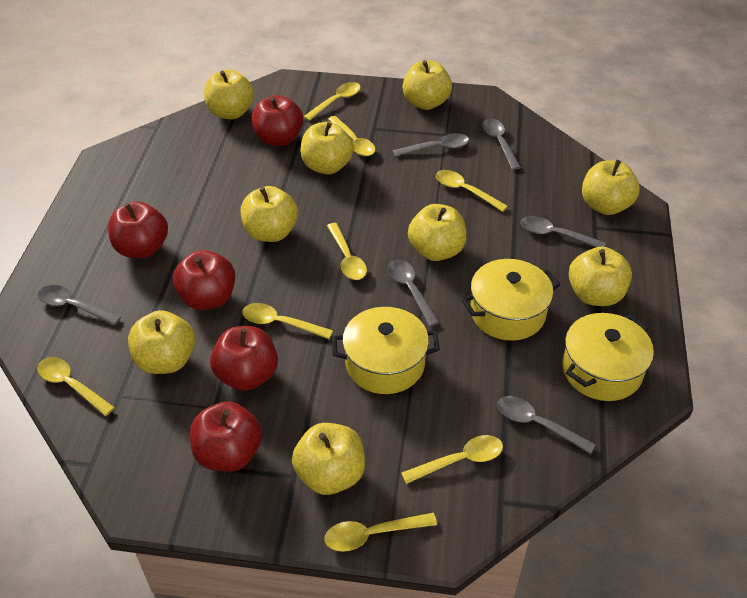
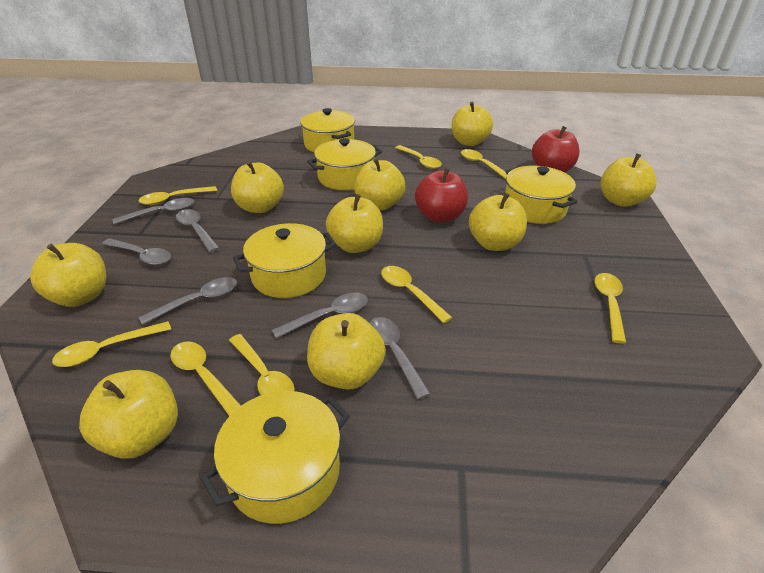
red apple: 5 -> 2
yellow pot: 3 -> 5

